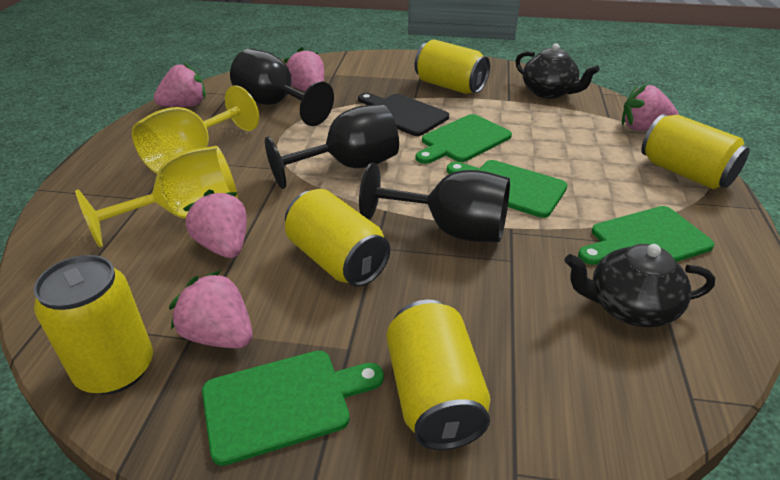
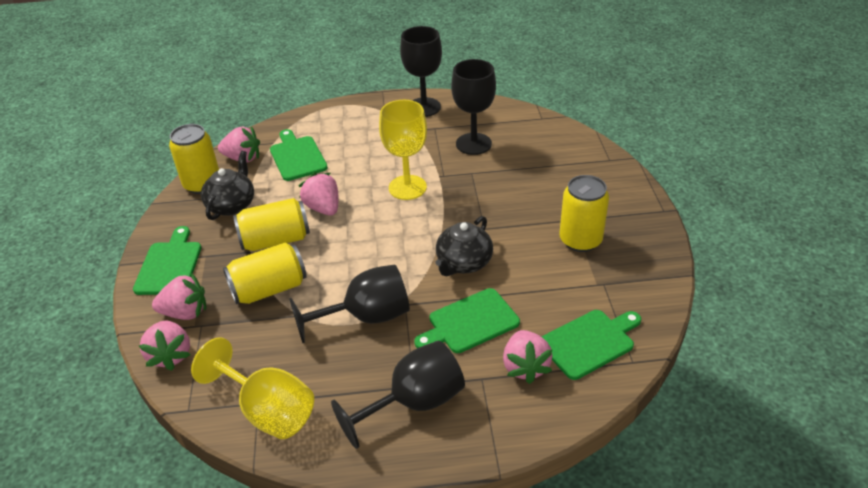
black cutting board: 1 -> 0
black goblet: 3 -> 4
yellow can: 5 -> 4

